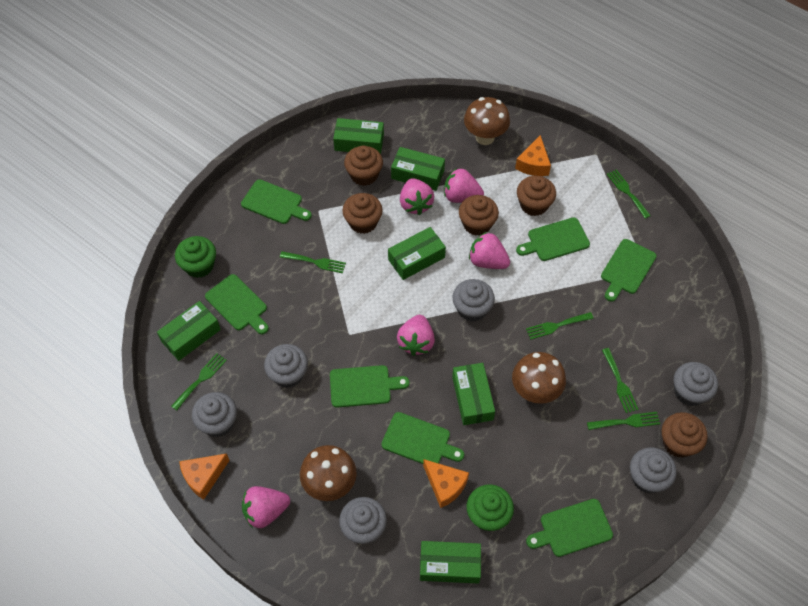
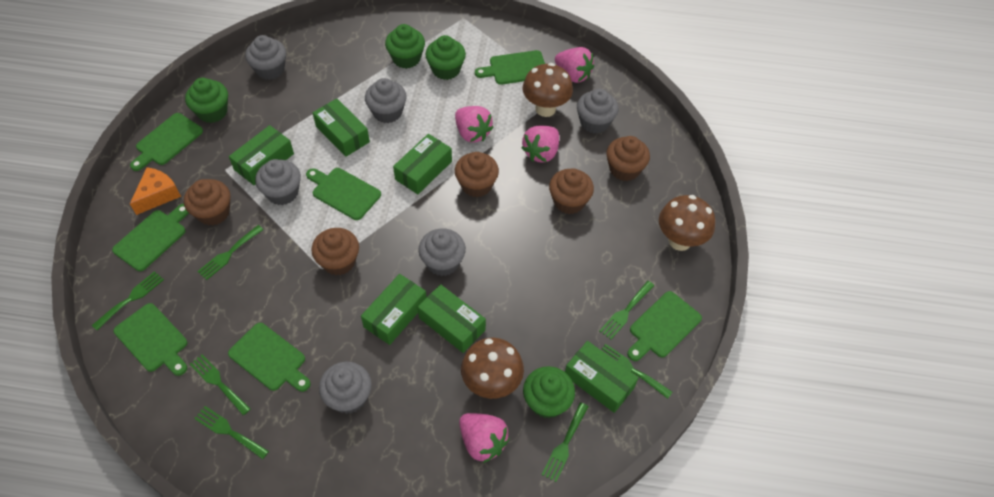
green cupcake: 2 -> 4
green fork: 6 -> 7
orange cheese: 3 -> 1
pink strawberry: 5 -> 4

